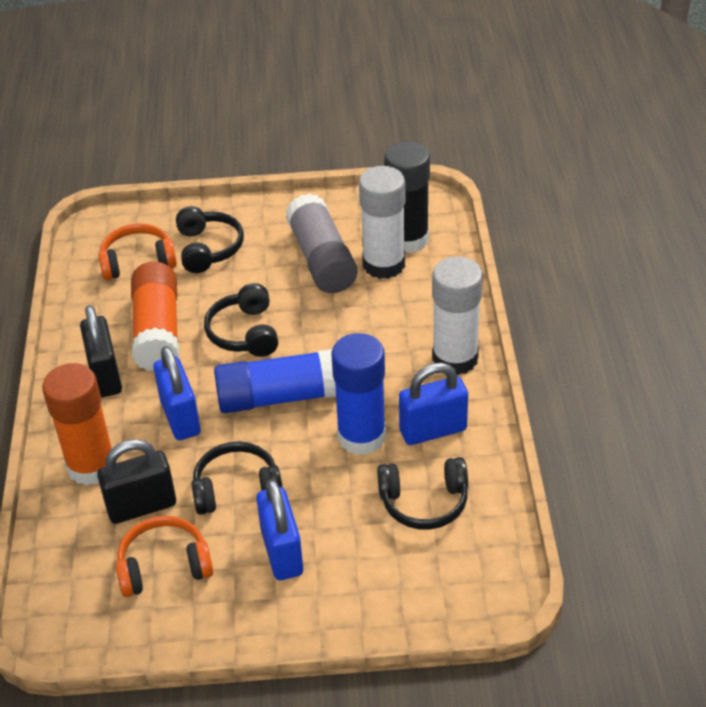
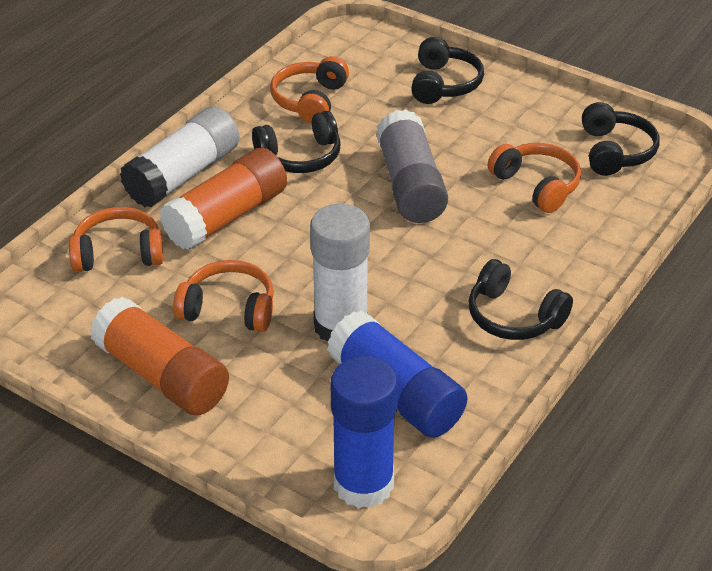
black glue stick: 1 -> 0
black padlock: 2 -> 0
blue padlock: 3 -> 0
orange headphones: 2 -> 4

